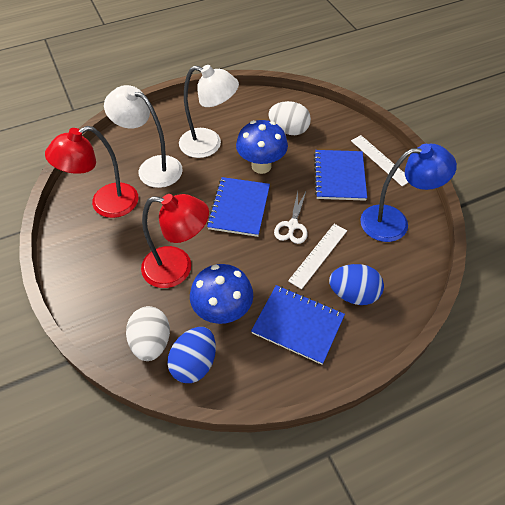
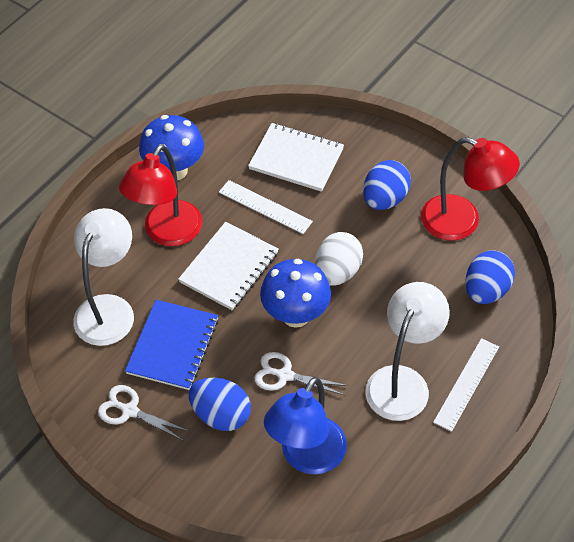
blue egg: 2 -> 3
blue notebook: 3 -> 1
white egg: 2 -> 1
white notebook: 0 -> 2
white scissors: 1 -> 2

